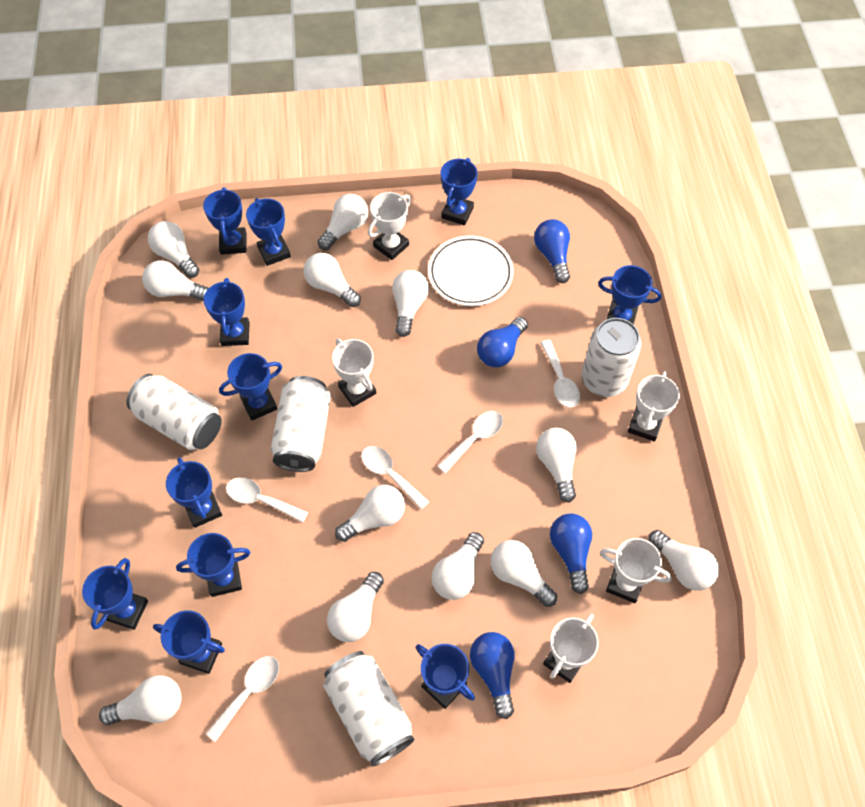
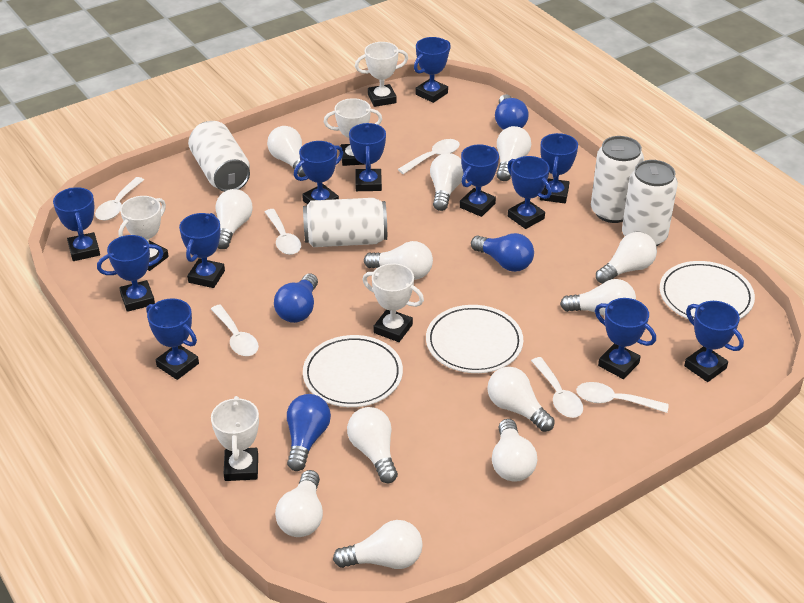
blue trophy: 11 -> 12
white plate: 1 -> 3
white spoon: 5 -> 6

